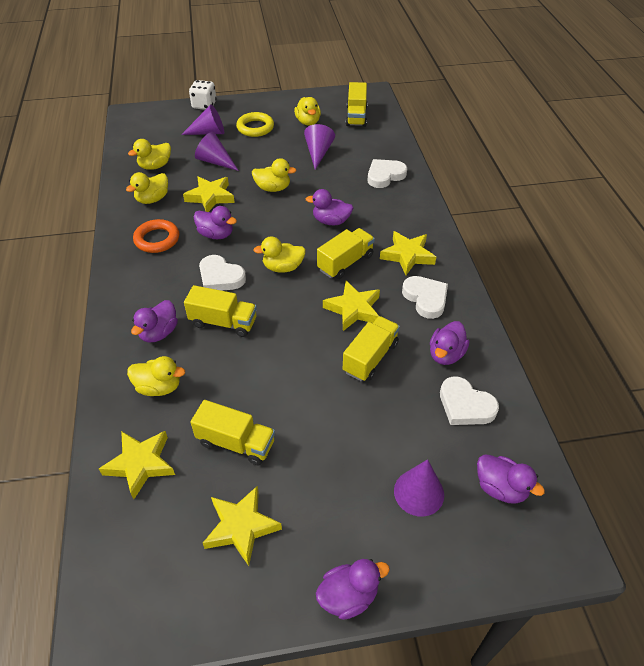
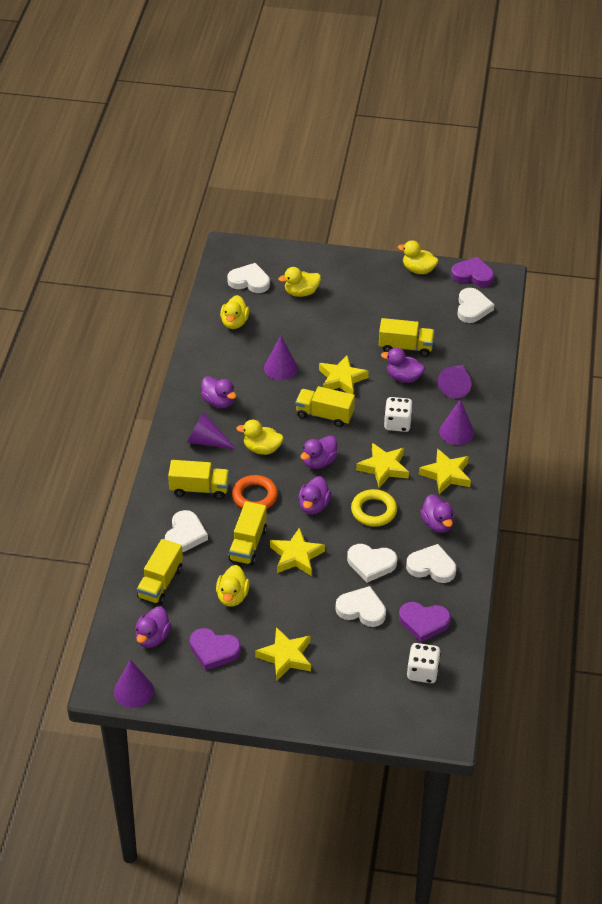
purple cone: 4 -> 5
purple heart: 0 -> 3
white dice: 1 -> 2
white heart: 4 -> 6
yellow duck: 6 -> 5

